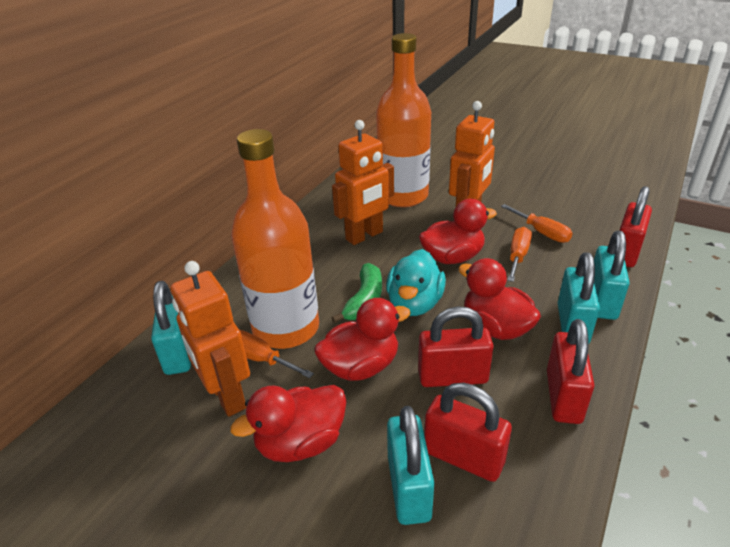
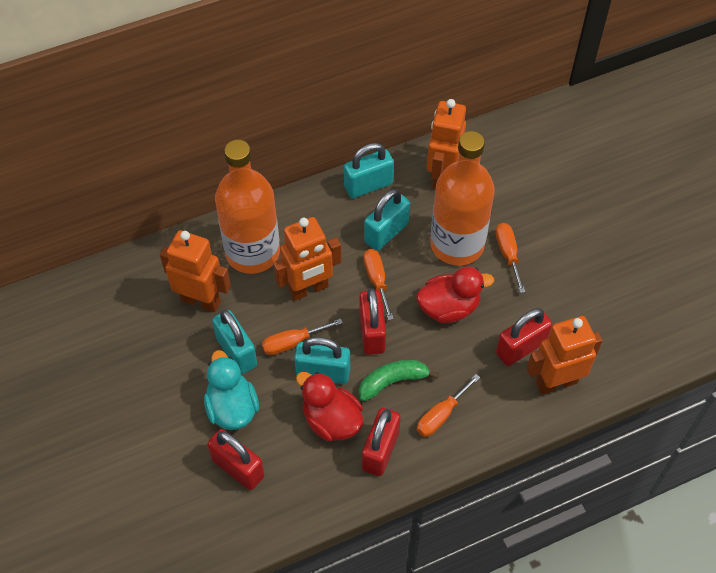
orange robot: 3 -> 4
orange screwdriver: 3 -> 4
red duck: 4 -> 2

